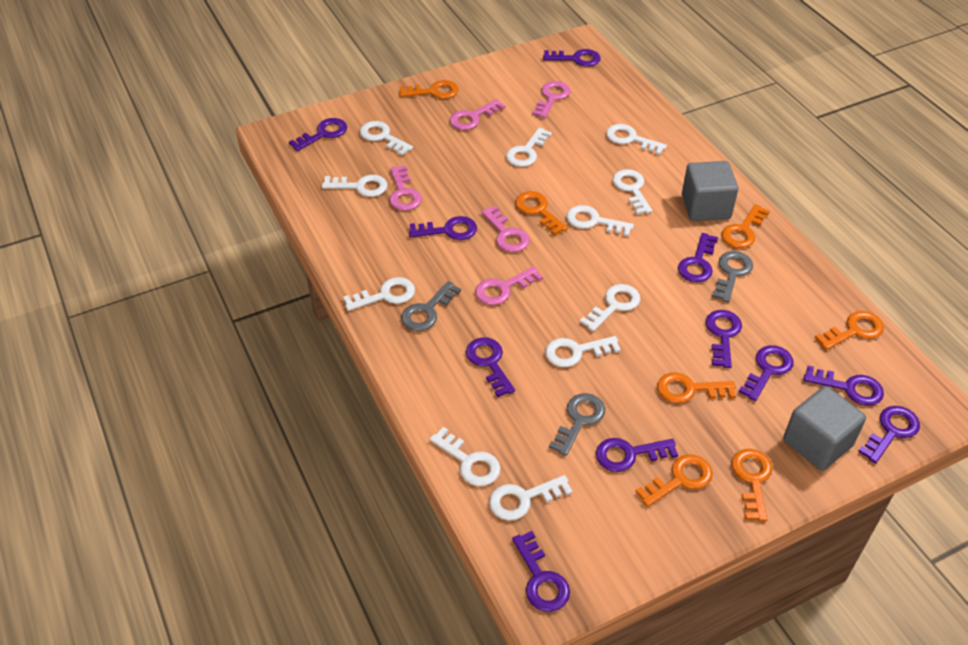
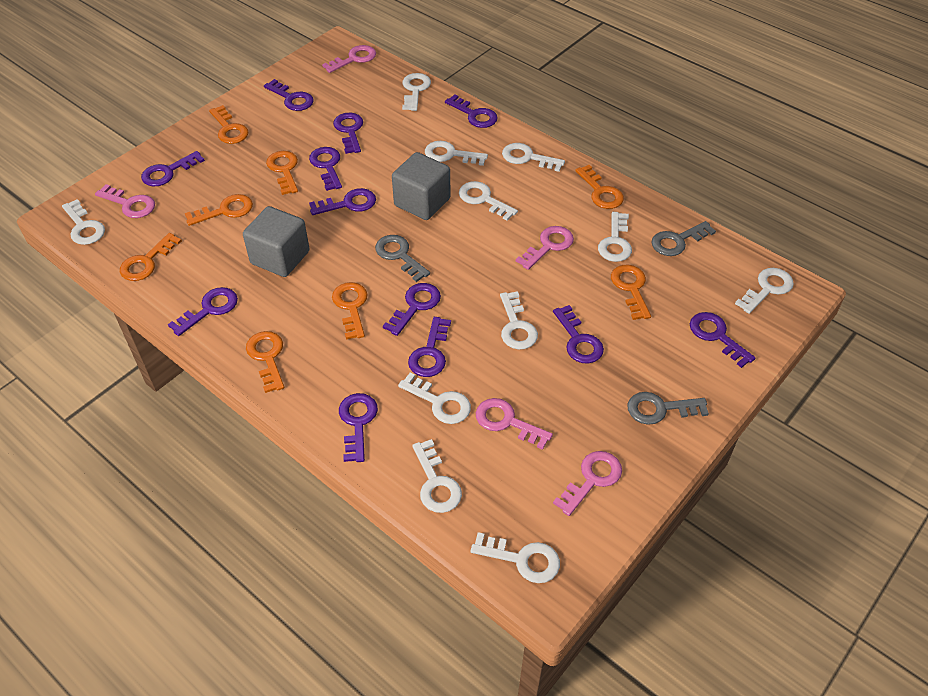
orange key: 7 -> 8
purple key: 11 -> 12

